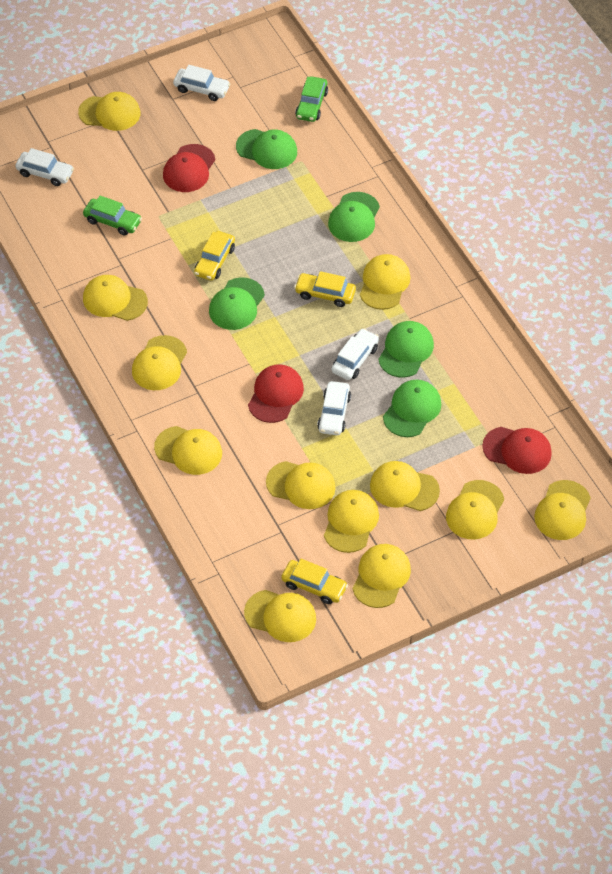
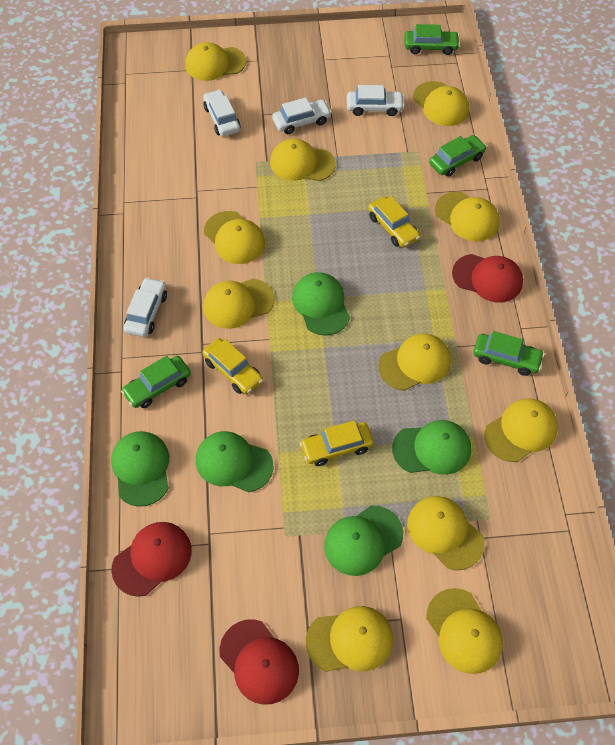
green car: 2 -> 4
yellow cap: 12 -> 11

